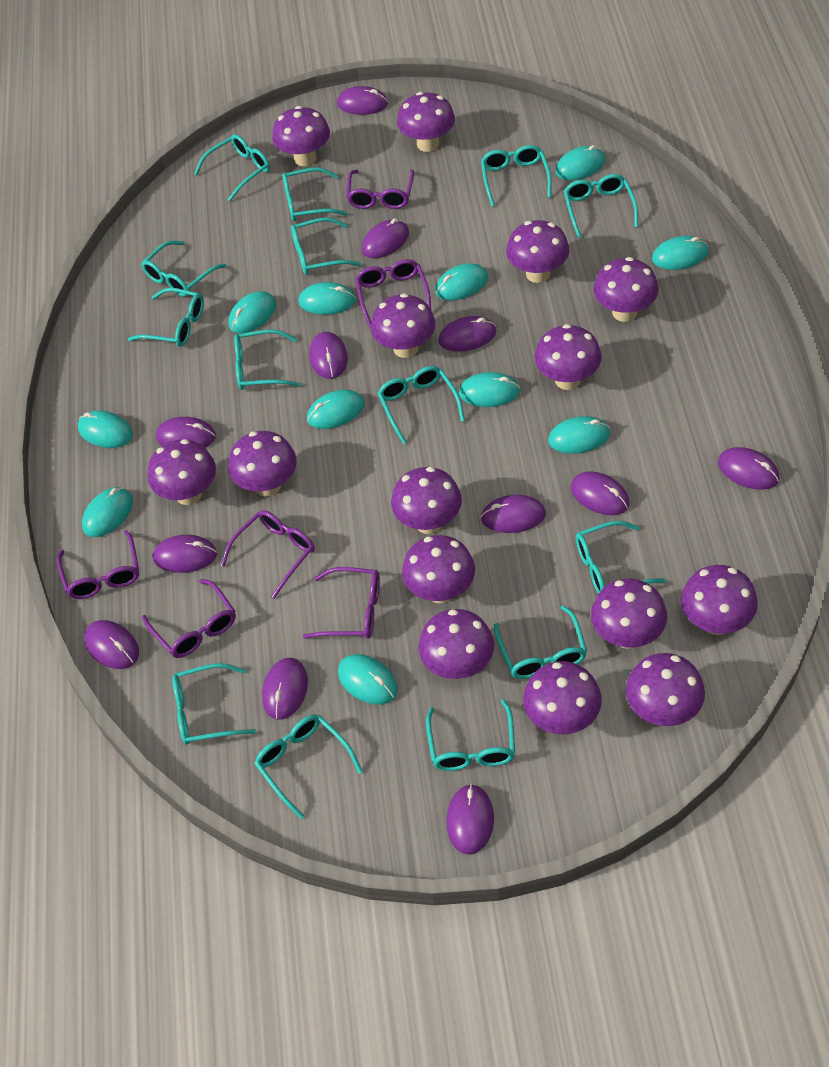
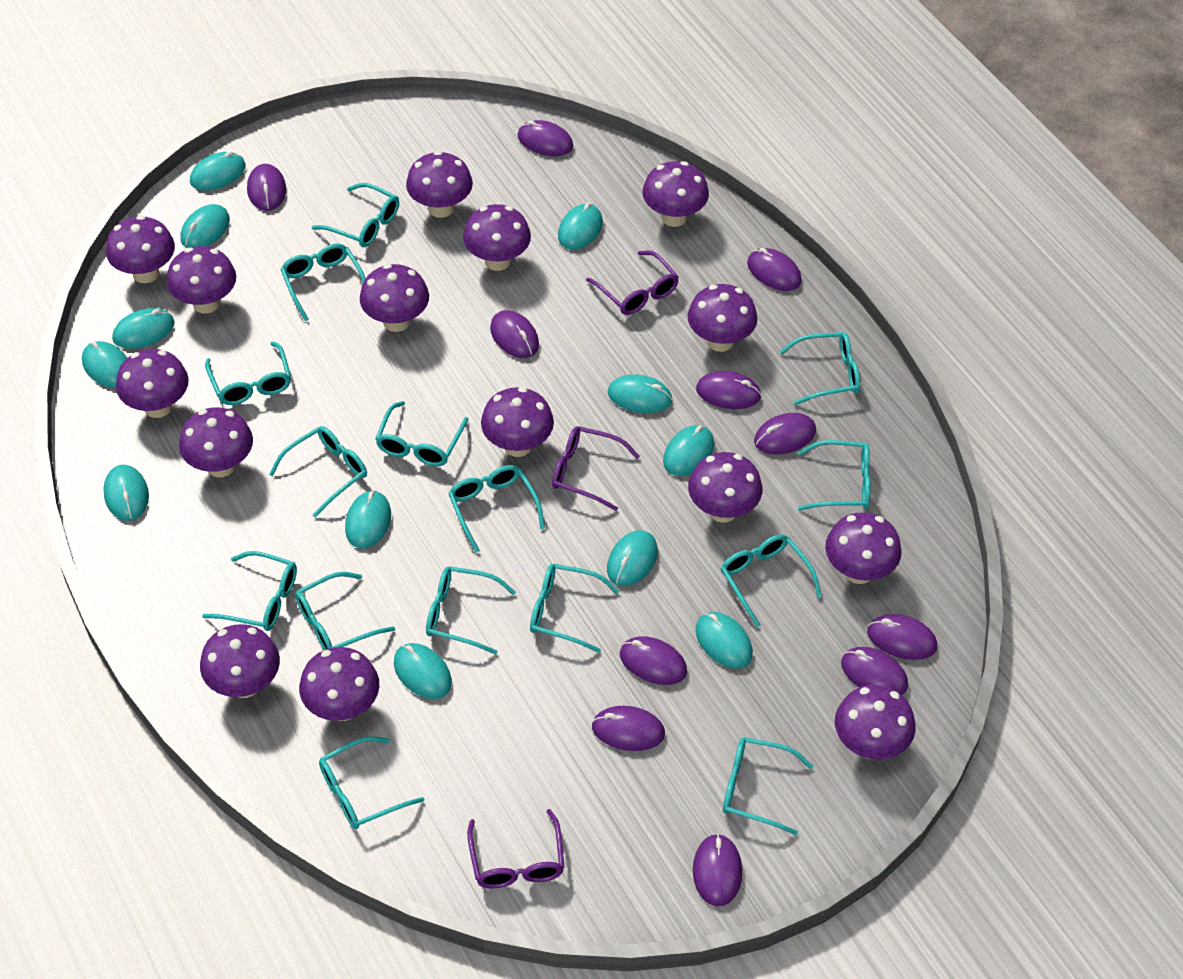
purple glasses: 6 -> 3
purple mouse: 12 -> 11
turquoise glasses: 14 -> 15
turquoise mouse: 11 -> 12

